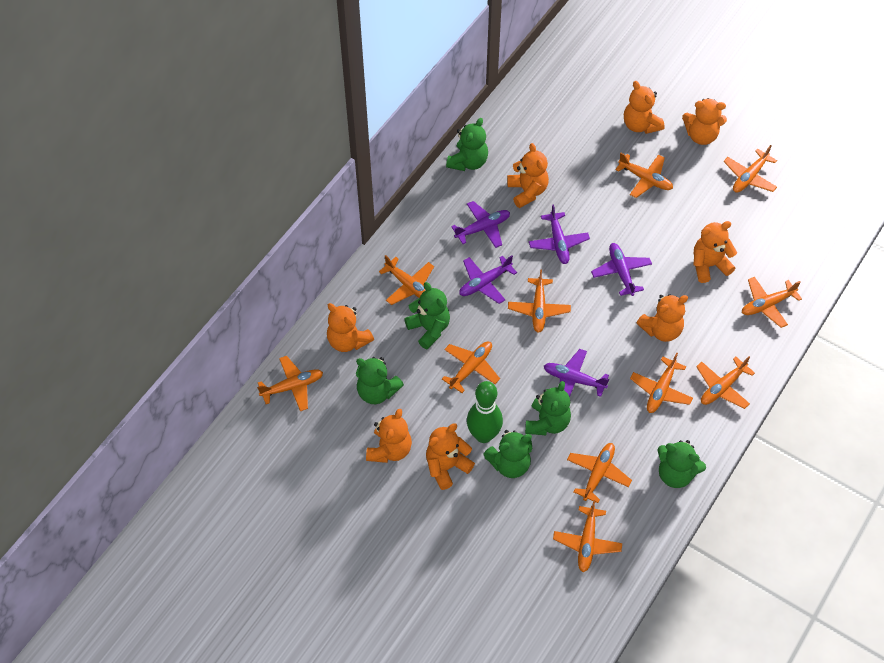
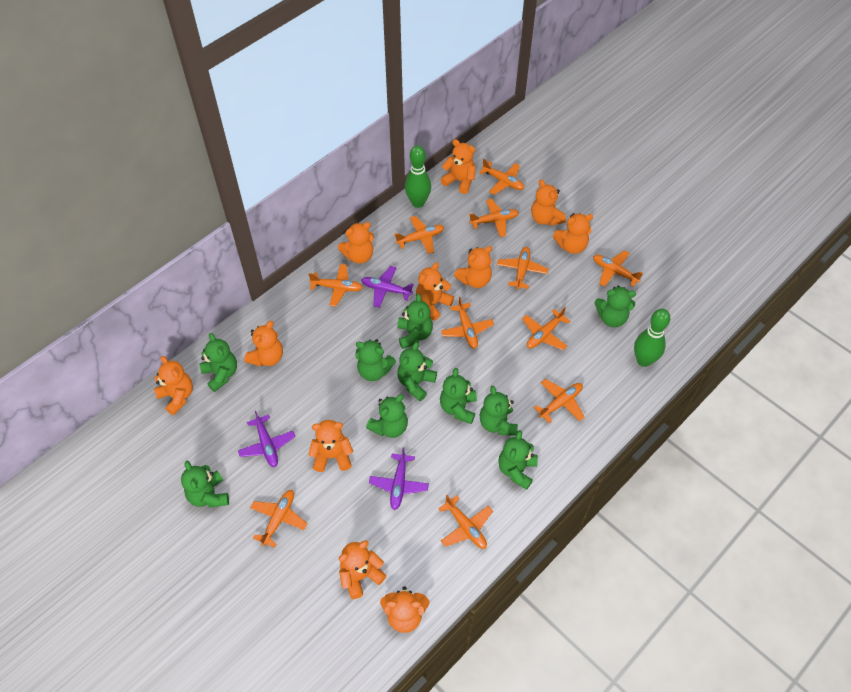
green bowling pin: 1 -> 2
green teddy bear: 6 -> 10
orange teddy bear: 8 -> 11
purple plane: 5 -> 3

